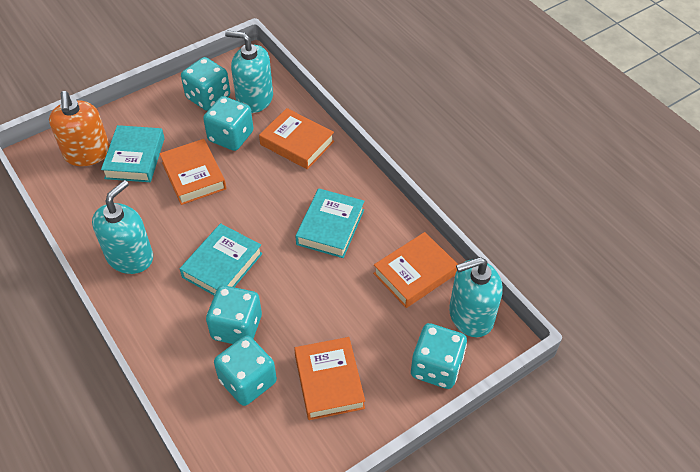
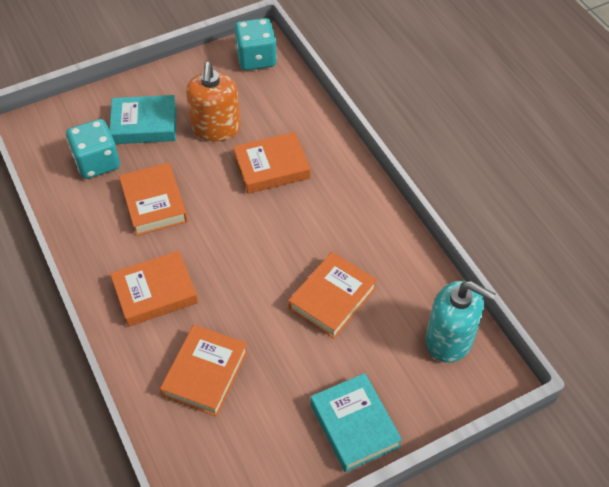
orange book: 4 -> 5
turquoise book: 3 -> 2
turquoise dice: 5 -> 2
turquoise soap dispenser: 3 -> 1

